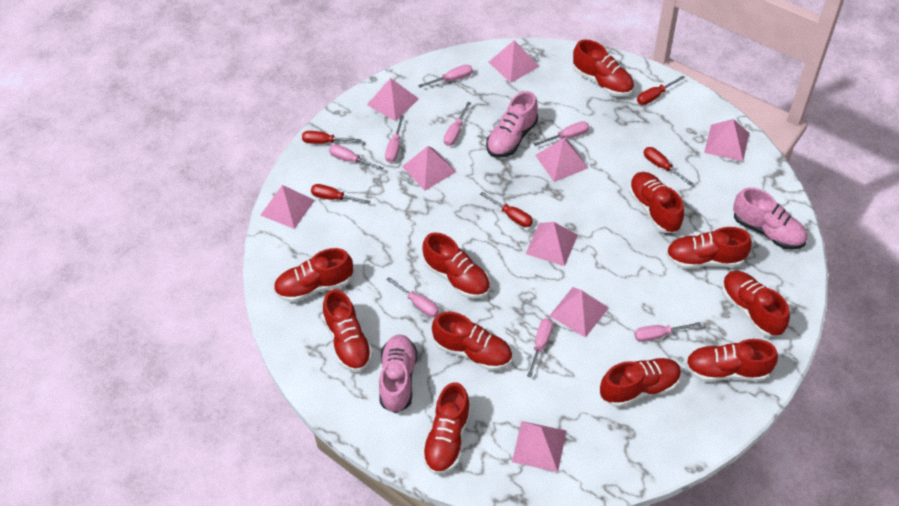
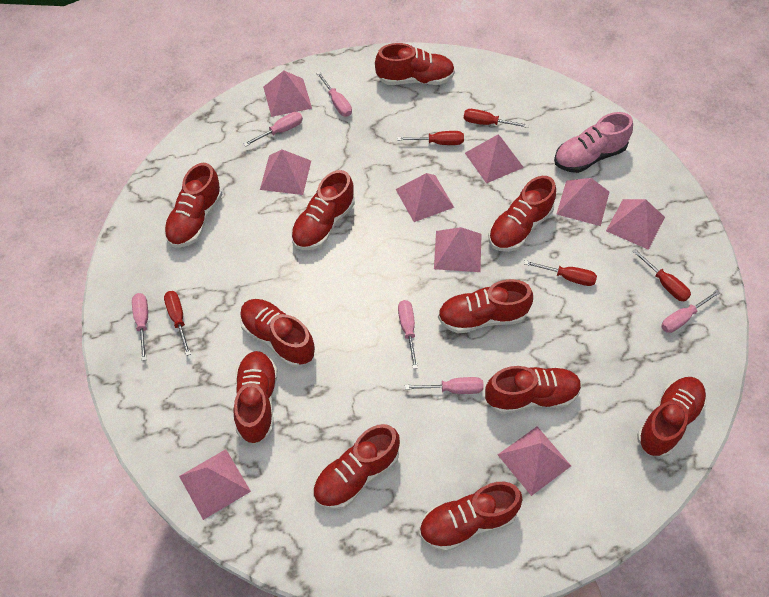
pink screwdriver: 8 -> 6
pink shoe: 3 -> 1

